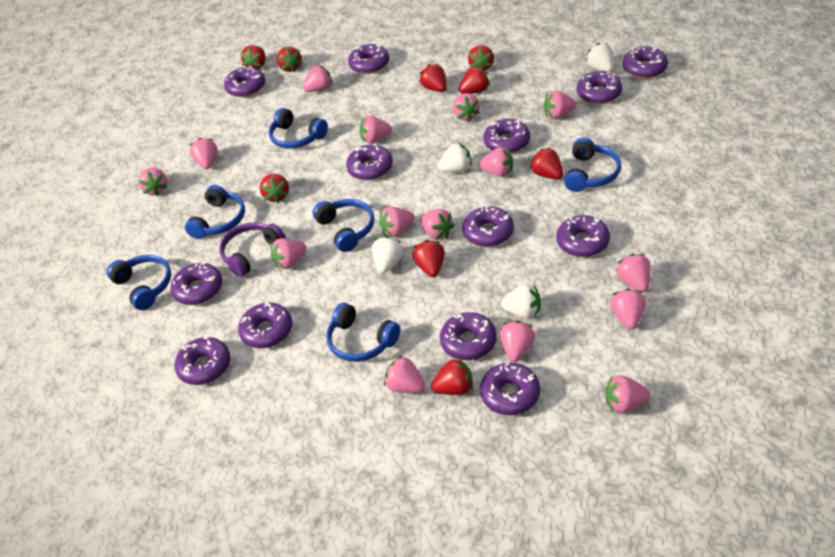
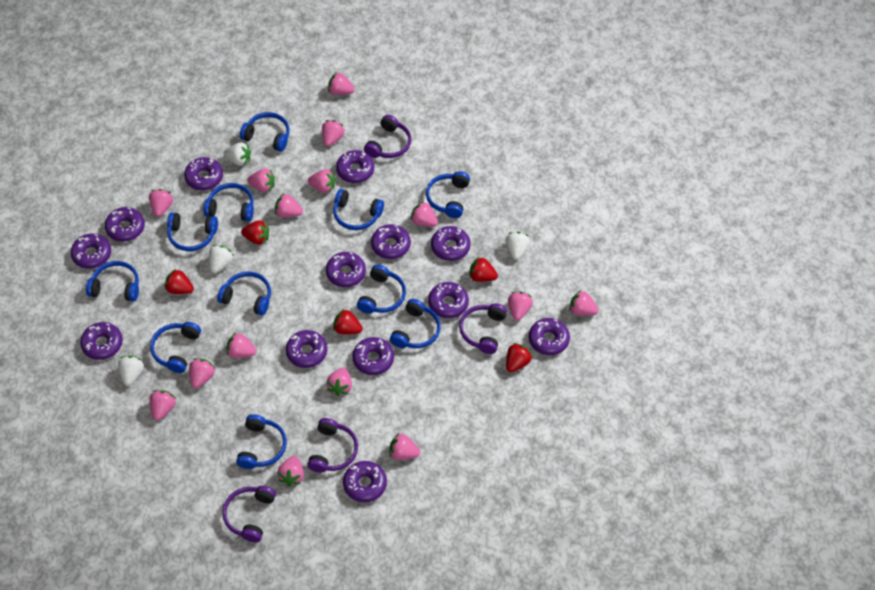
blue headphones: 6 -> 11
purple headphones: 1 -> 4
red strawberry: 9 -> 5

